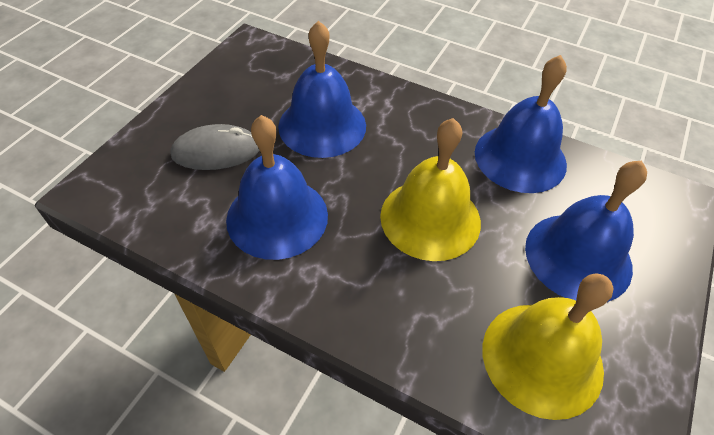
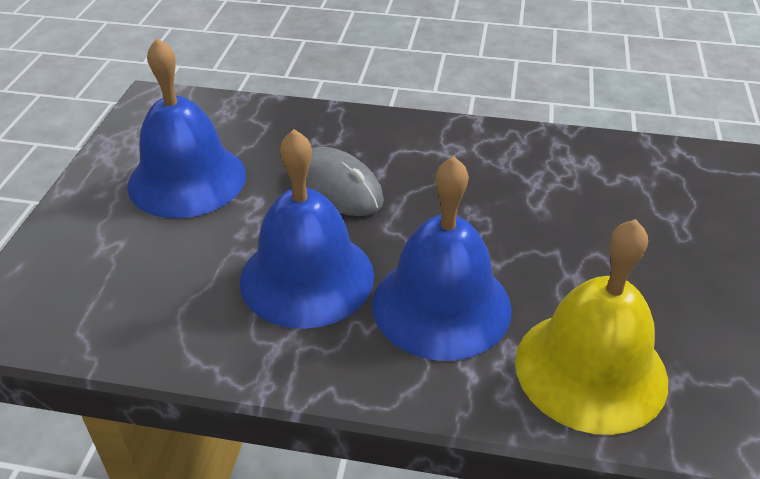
blue bell: 4 -> 3
yellow bell: 2 -> 1

